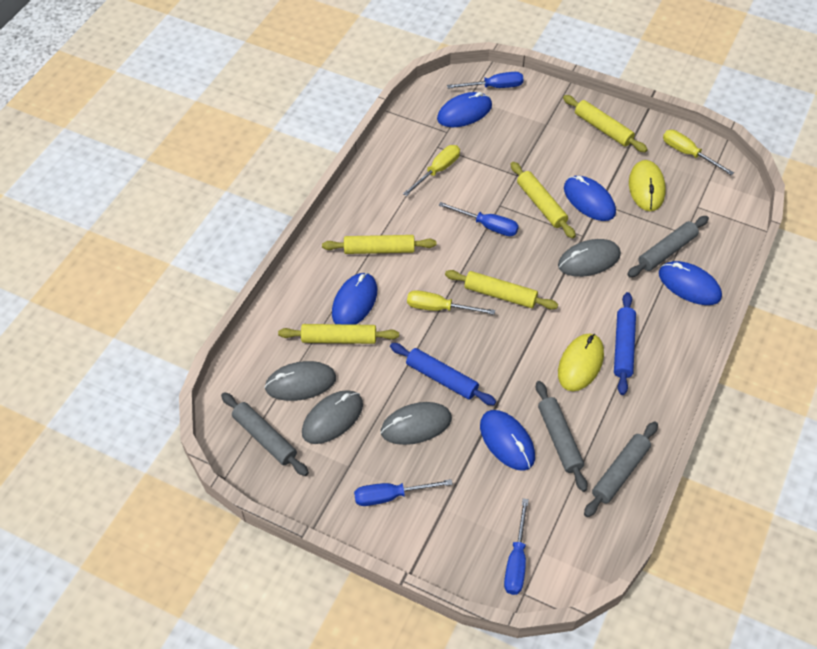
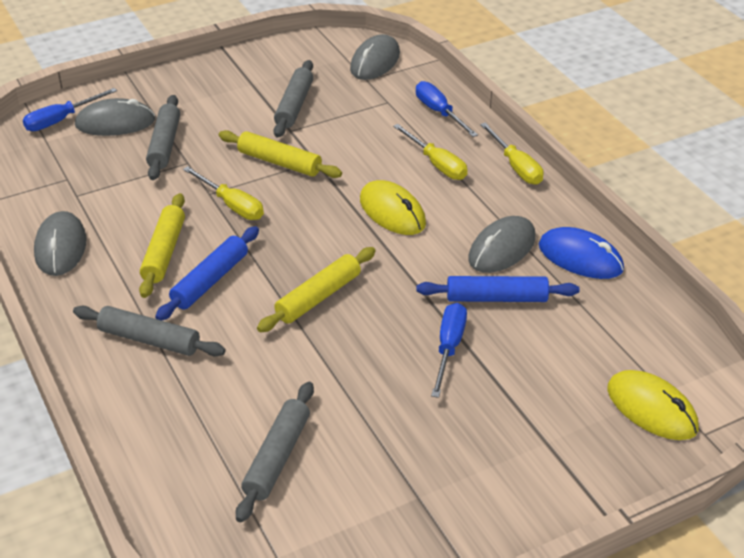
blue mouse: 5 -> 1
blue screwdriver: 4 -> 3
yellow rolling pin: 5 -> 3

